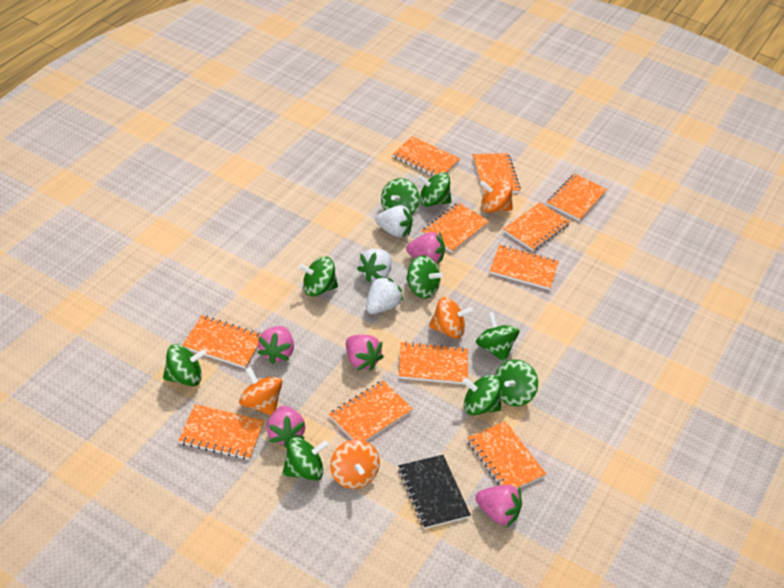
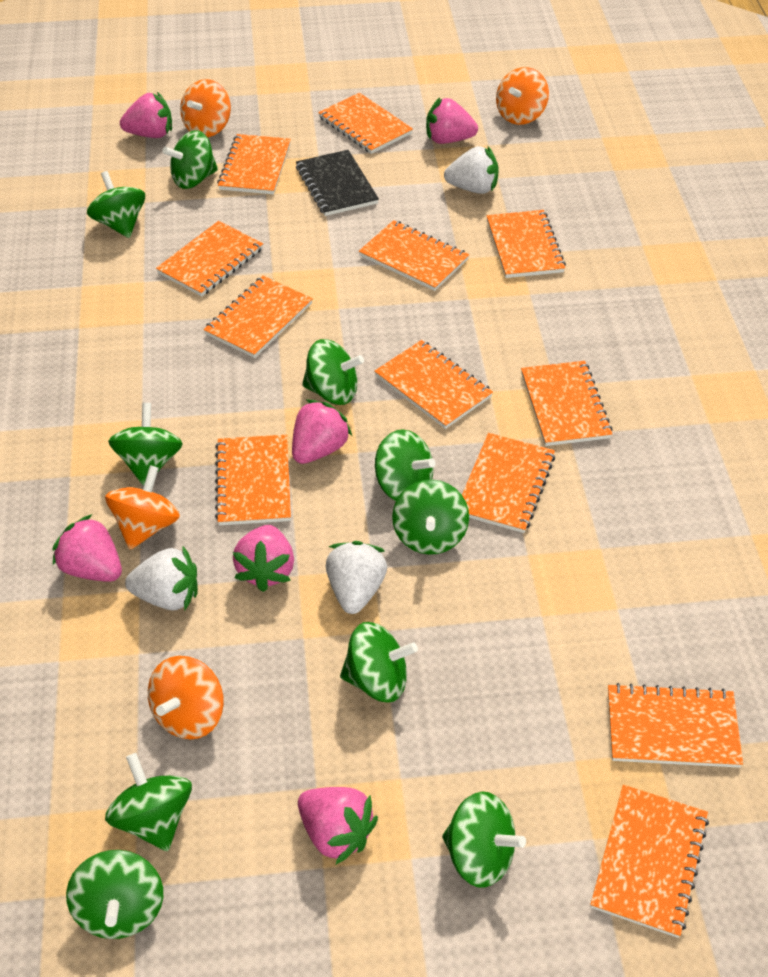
green spinning top: 9 -> 10
orange notebook: 11 -> 12
pink strawberry: 5 -> 6

